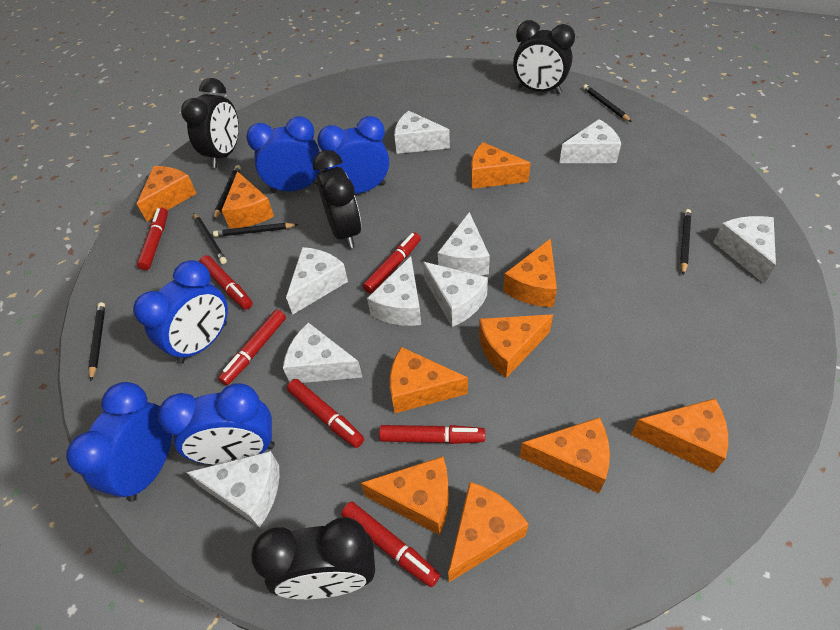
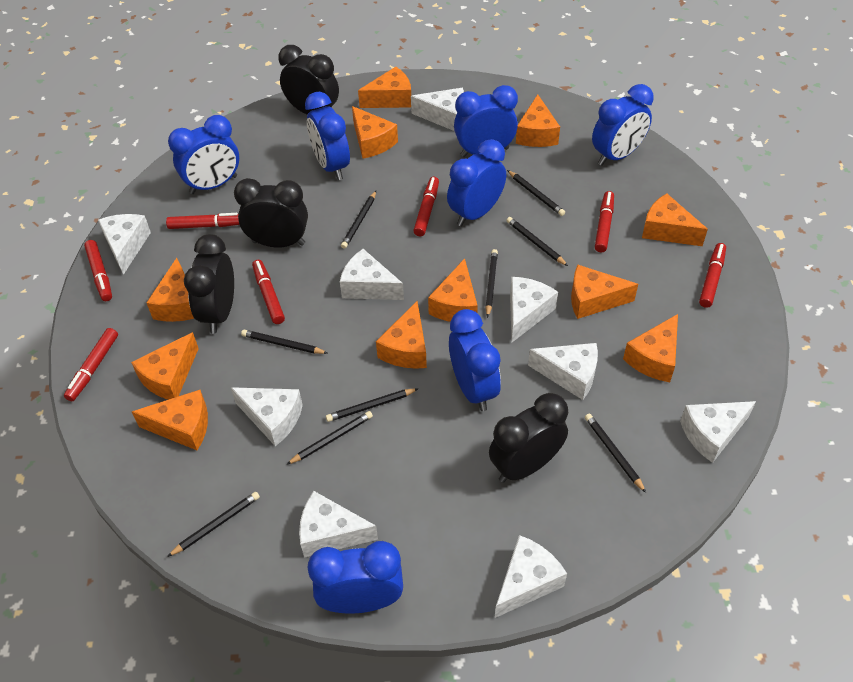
black pencil: 6 -> 9
blue clock: 5 -> 7
orange cheese: 10 -> 11

